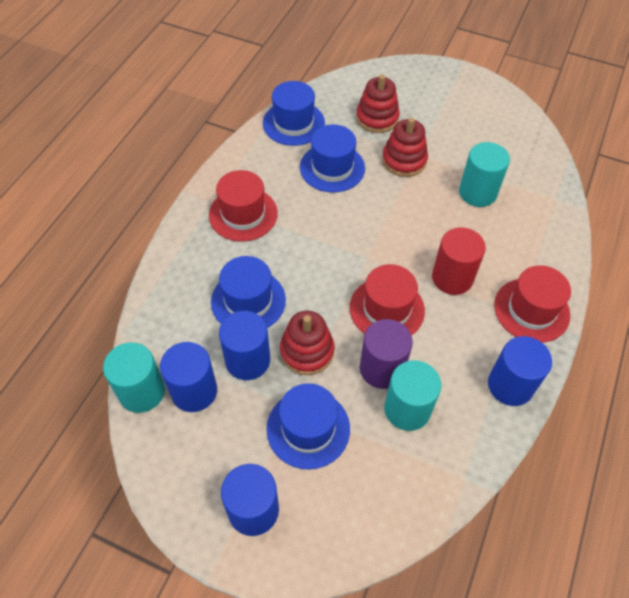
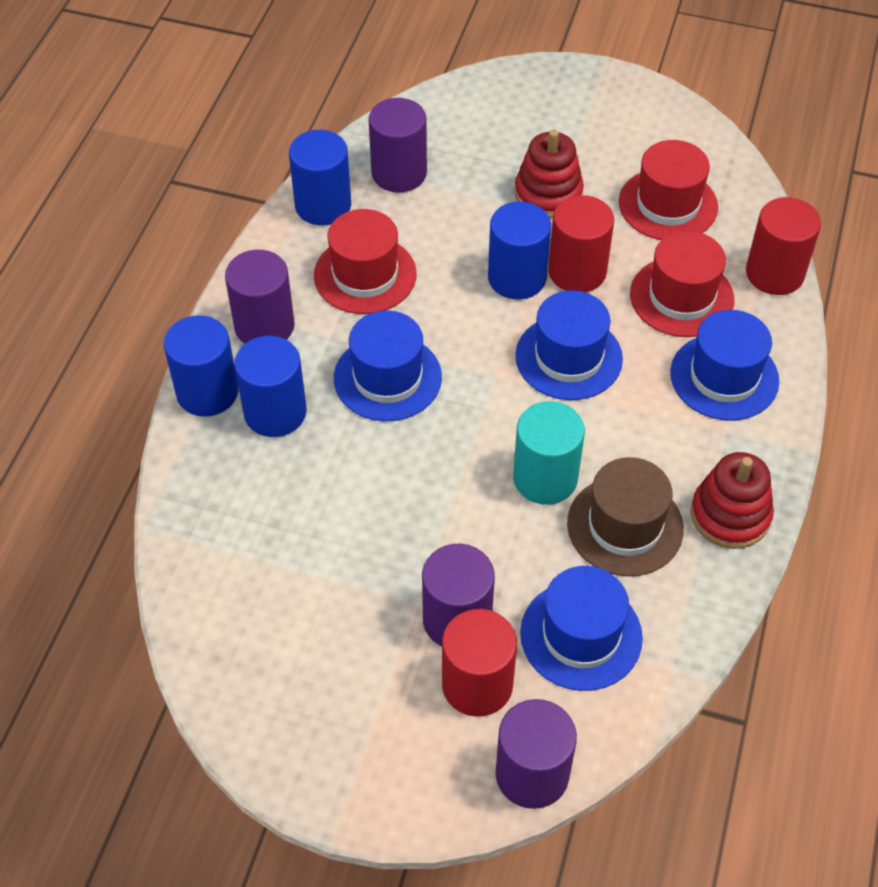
brown hat: 0 -> 1
purple cylinder: 1 -> 4
red cylinder: 1 -> 3
red stacking toy: 3 -> 2
turquoise cylinder: 3 -> 1

